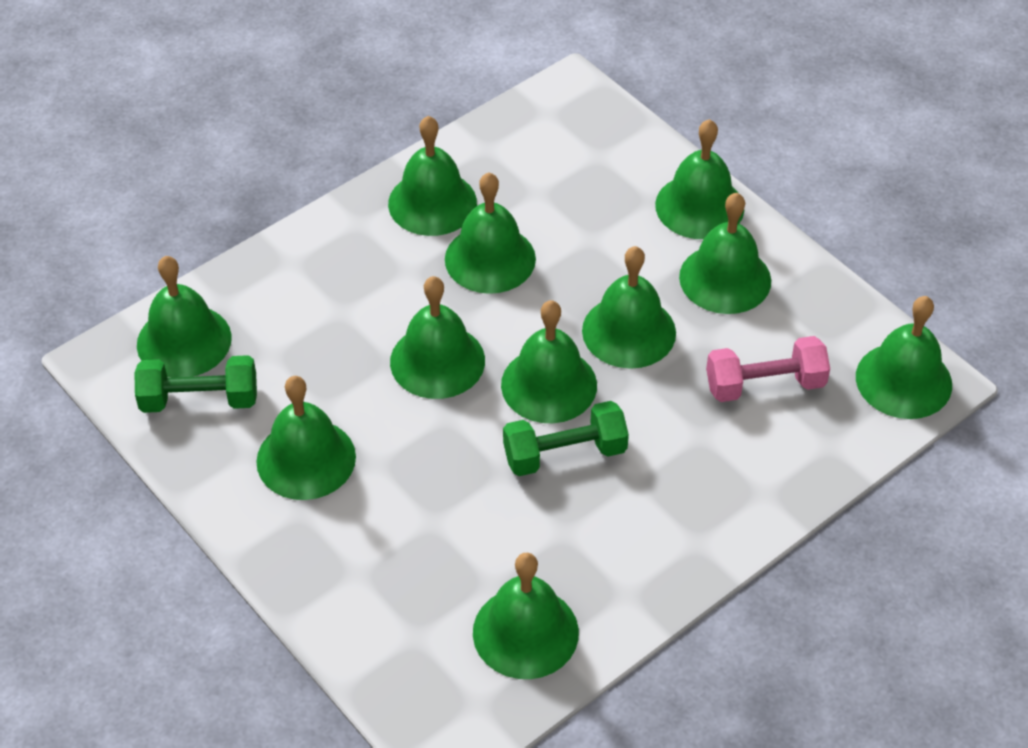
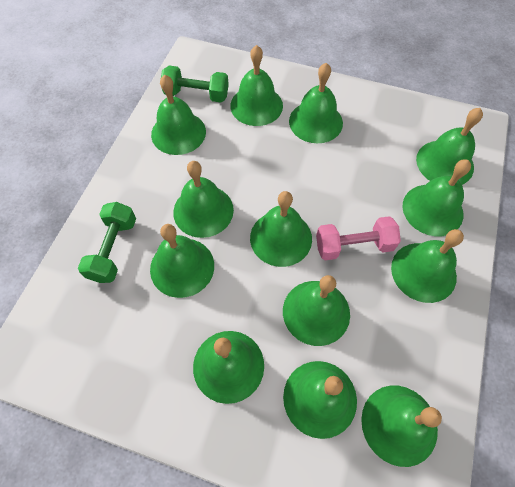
green bell: 11 -> 13

